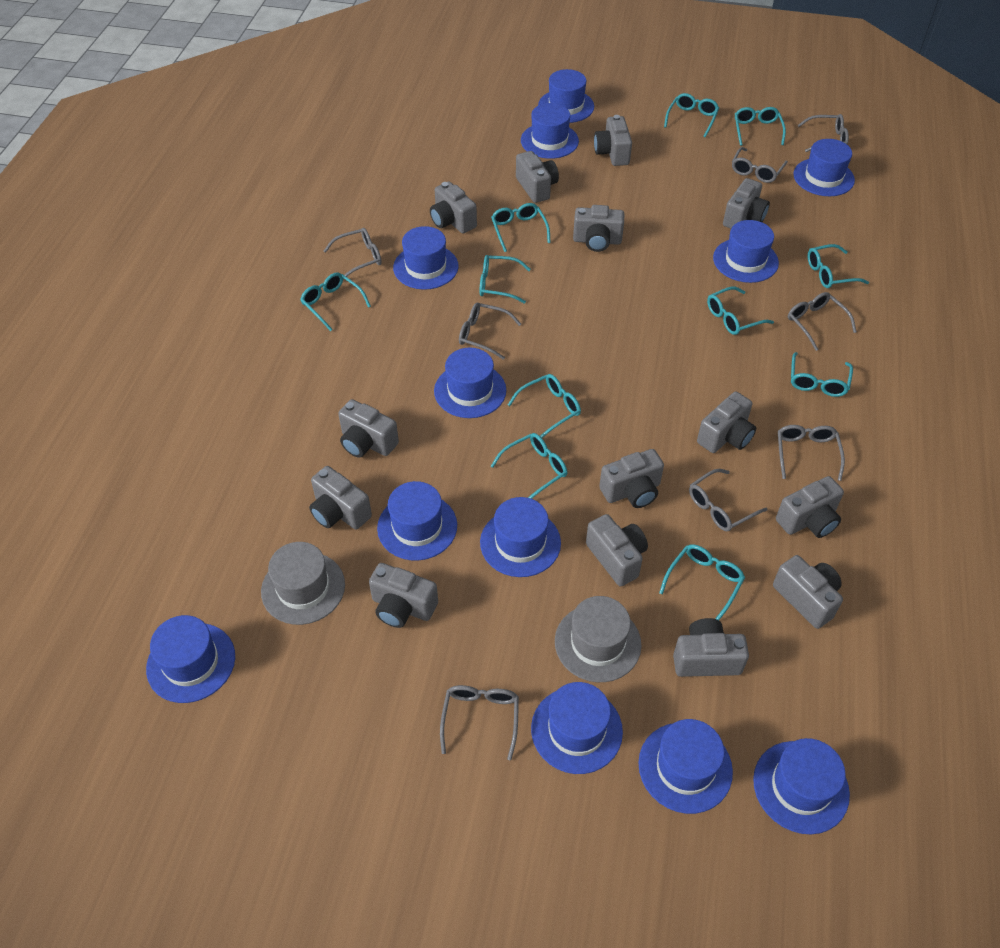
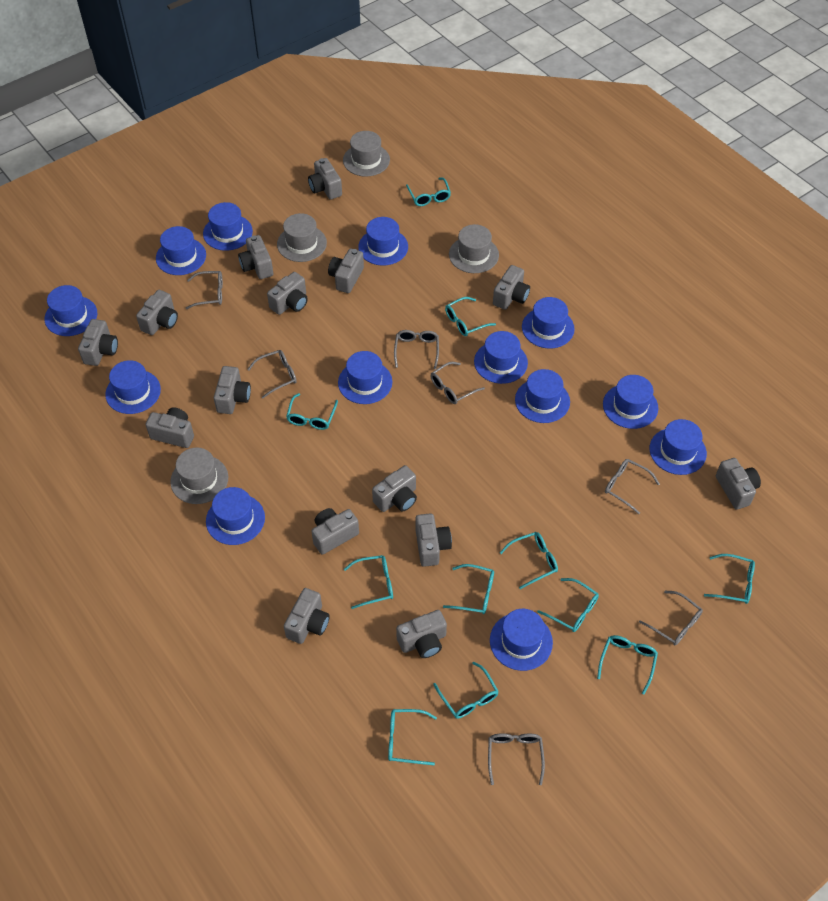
blue hat: 12 -> 13
grey camera: 14 -> 15
grey glasses: 8 -> 7
grey hat: 2 -> 4

